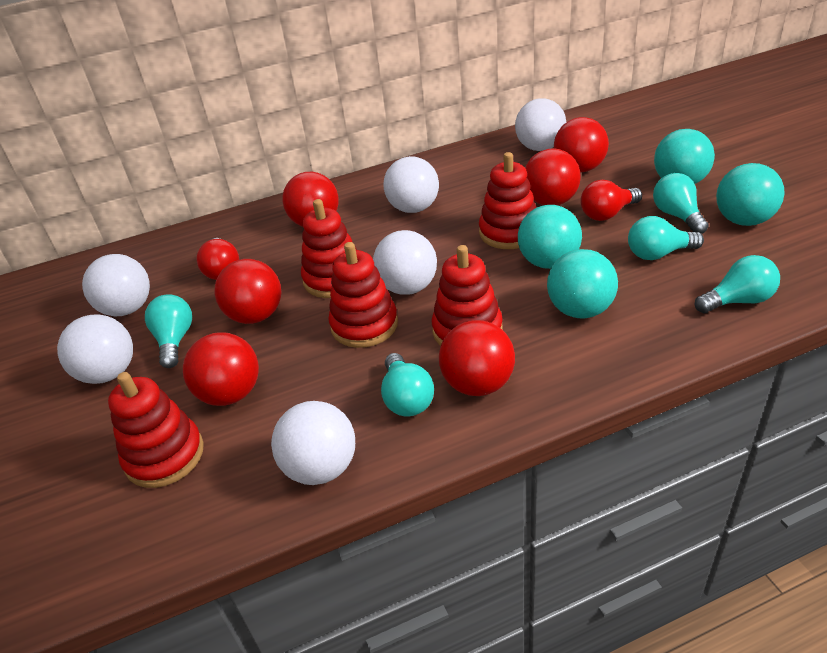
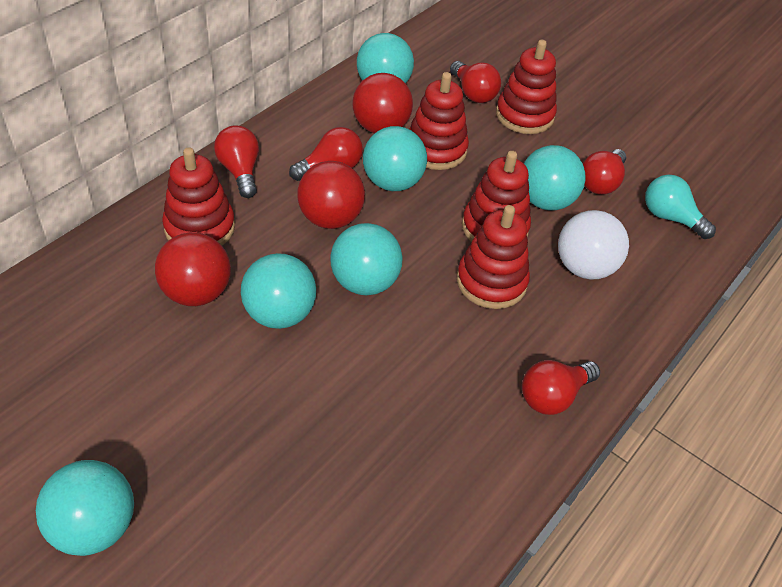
red ball: 6 -> 3
red light bulb: 2 -> 5
turquoise ball: 4 -> 6
turquoise light bulb: 5 -> 1
white ball: 6 -> 1

